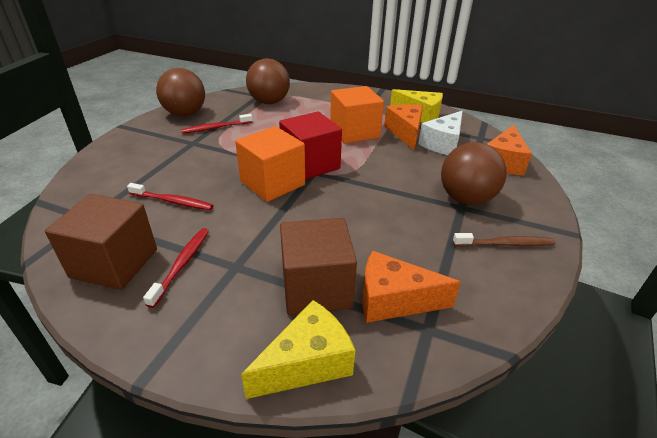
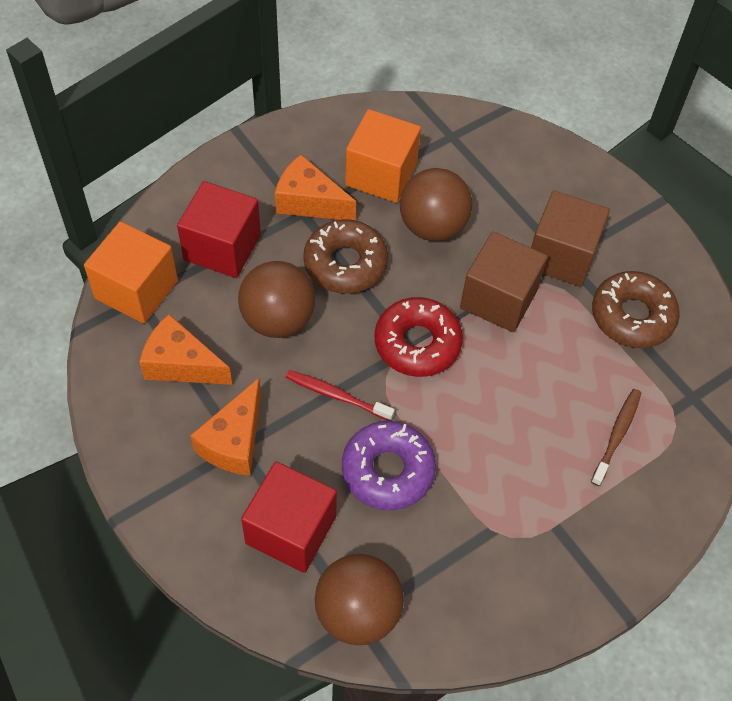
brown donut: 0 -> 2
purple donut: 0 -> 1
red cube: 1 -> 2
red donut: 0 -> 1
red toothbrush: 3 -> 1
white cheese: 1 -> 0
yellow cheese: 2 -> 0

